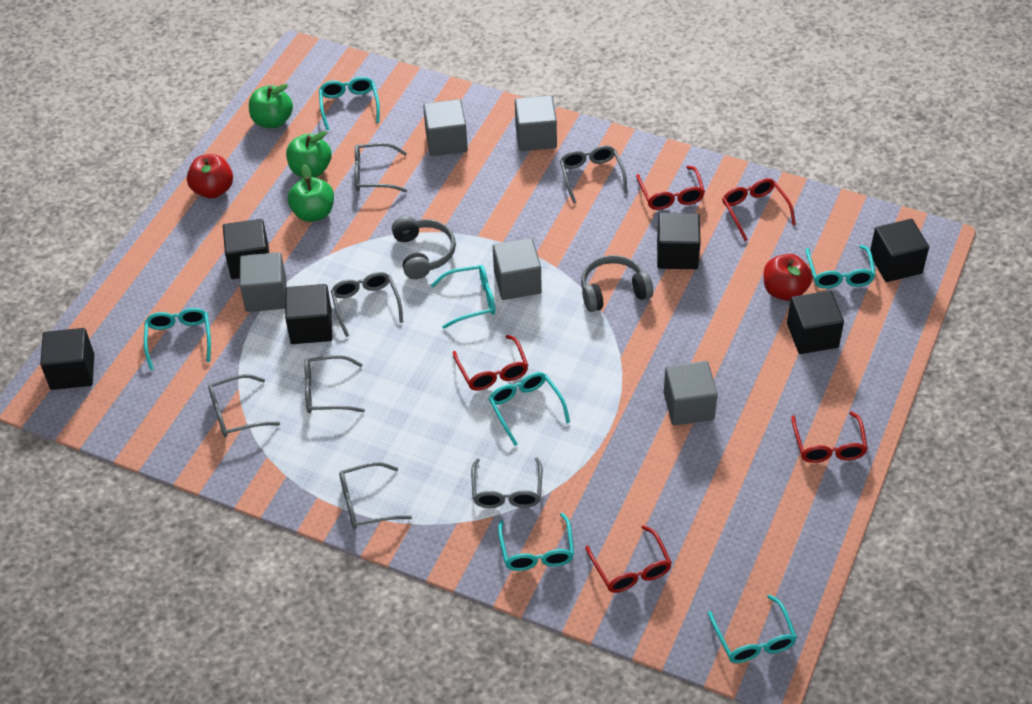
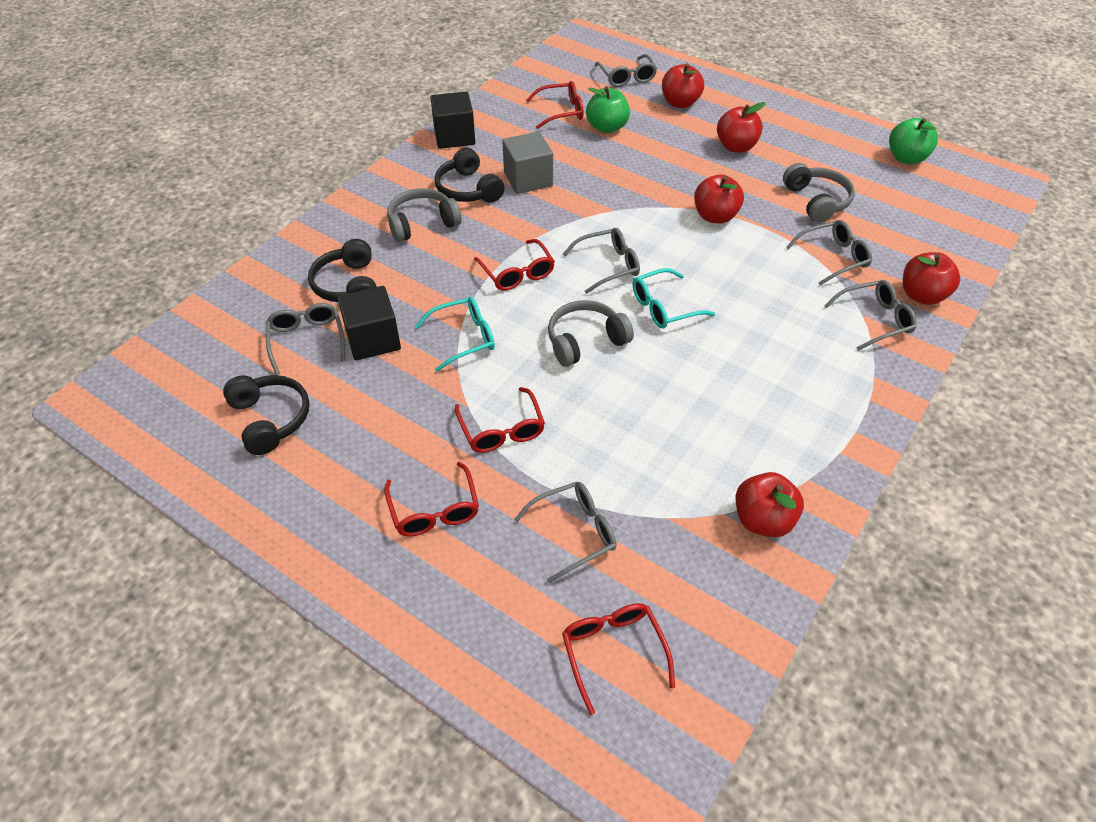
black cube: 6 -> 2
black headphones: 0 -> 3
green apple: 3 -> 2
grey cube: 5 -> 1
grey glasses: 7 -> 6
grey headphones: 2 -> 3
red apple: 2 -> 5
turquoise glasses: 7 -> 2

